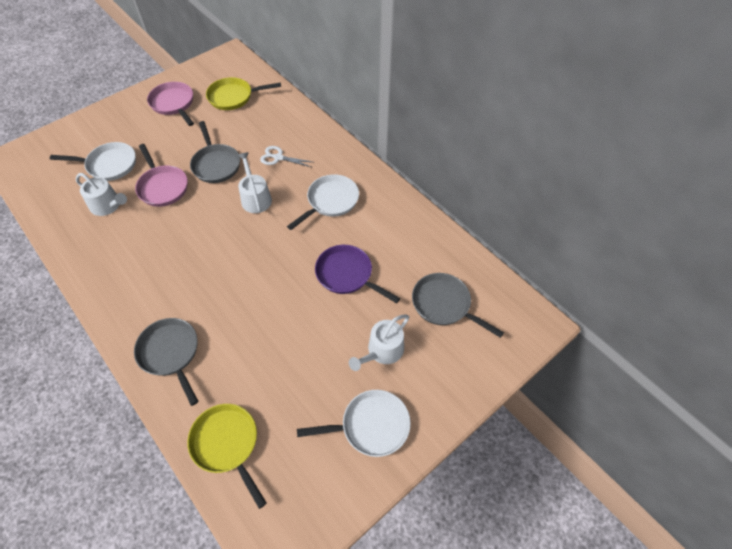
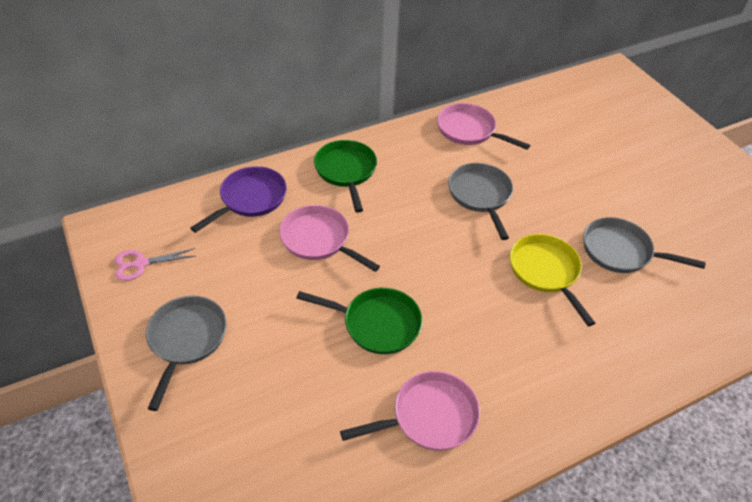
green pan: 0 -> 2
pink pan: 2 -> 3
pink scissors: 0 -> 1
white pan: 3 -> 0
white scissors: 1 -> 0
white watering can: 3 -> 0
yellow pan: 2 -> 1

